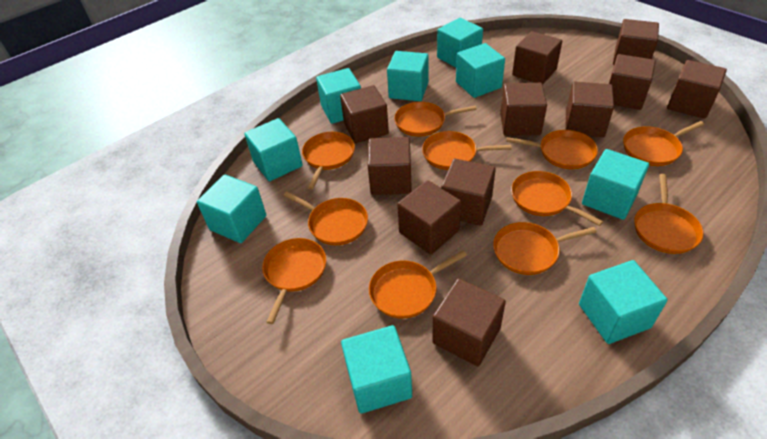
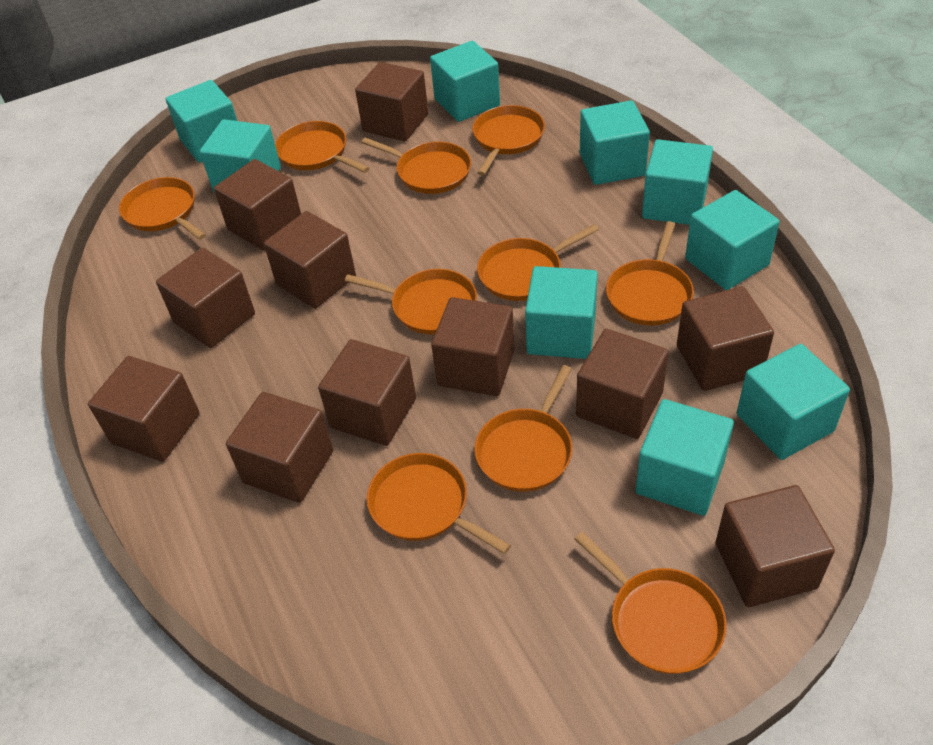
orange pan: 11 -> 10

